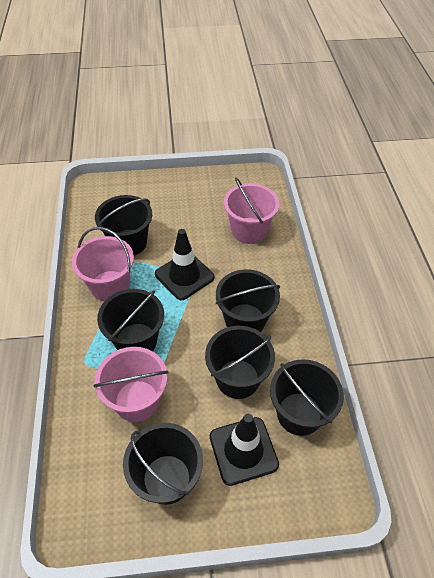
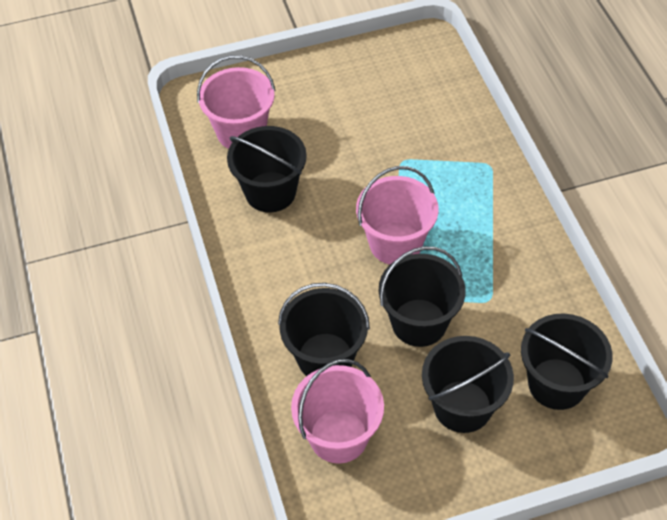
black bucket: 6 -> 5
black traffic cone: 2 -> 0

